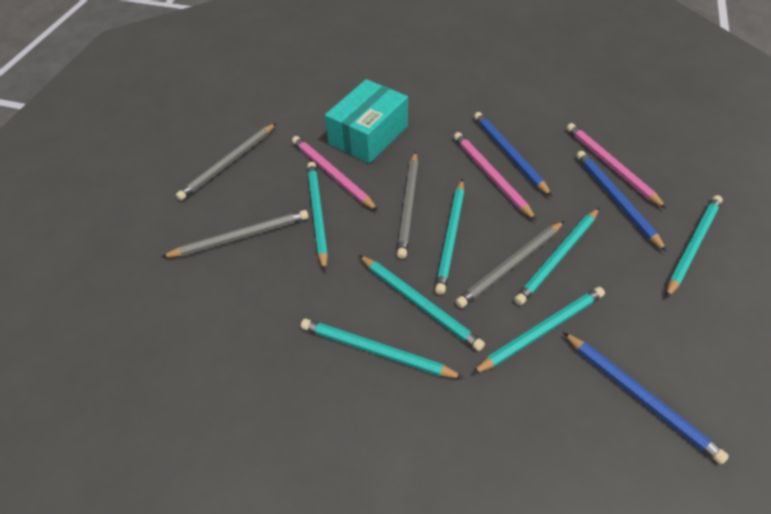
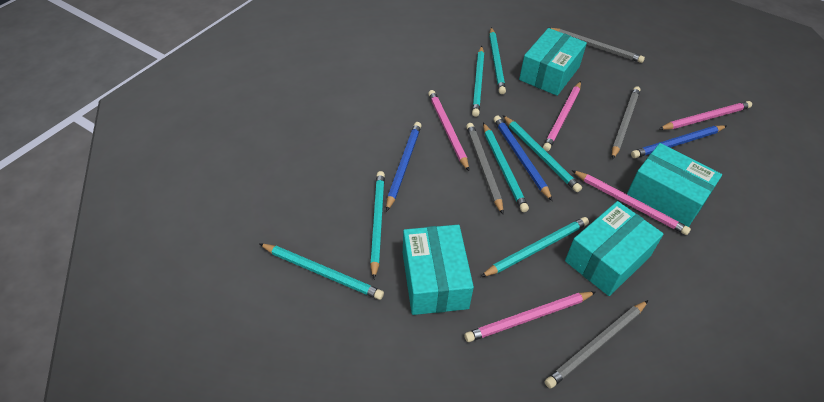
pink pencil: 3 -> 5
turquoise box: 1 -> 4

